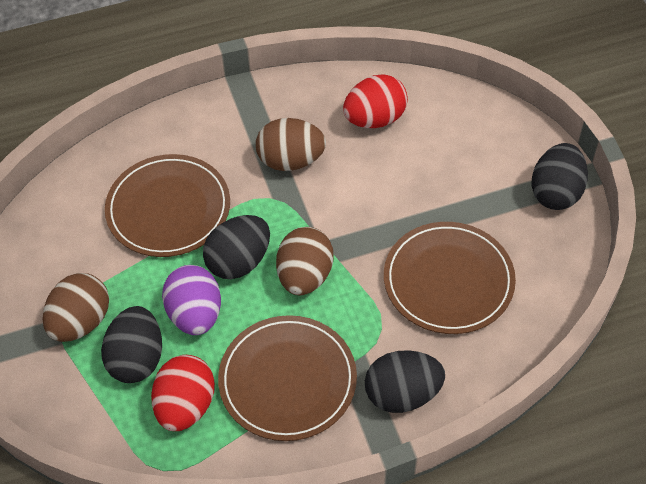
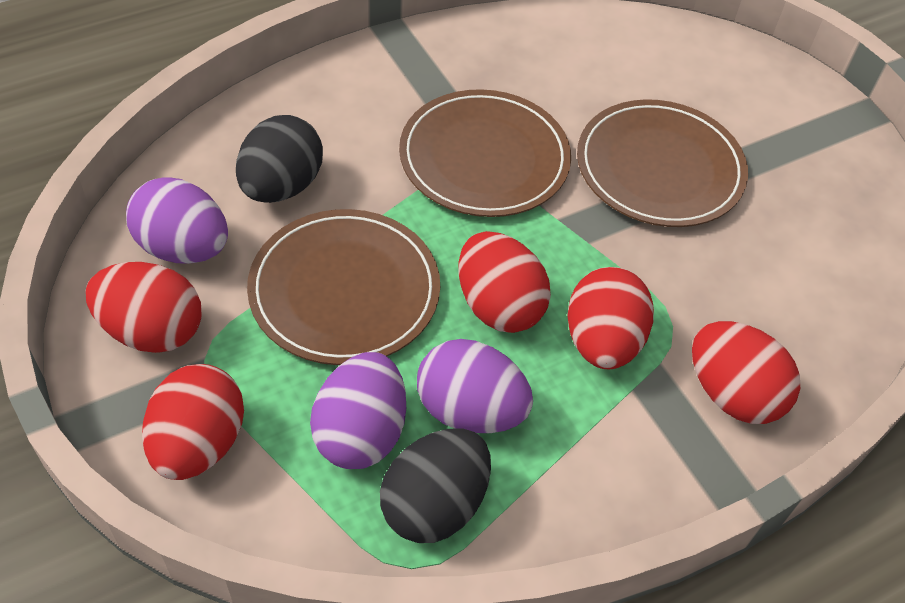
black egg: 4 -> 2
brown egg: 3 -> 0
purple egg: 1 -> 3
red egg: 2 -> 5

